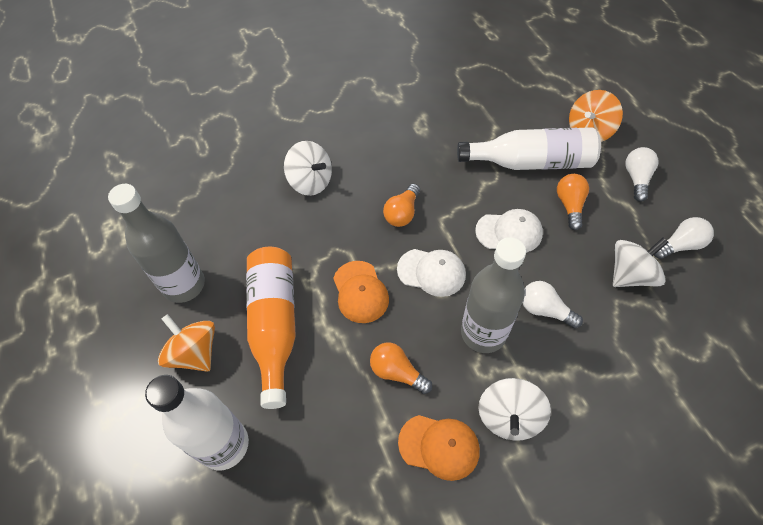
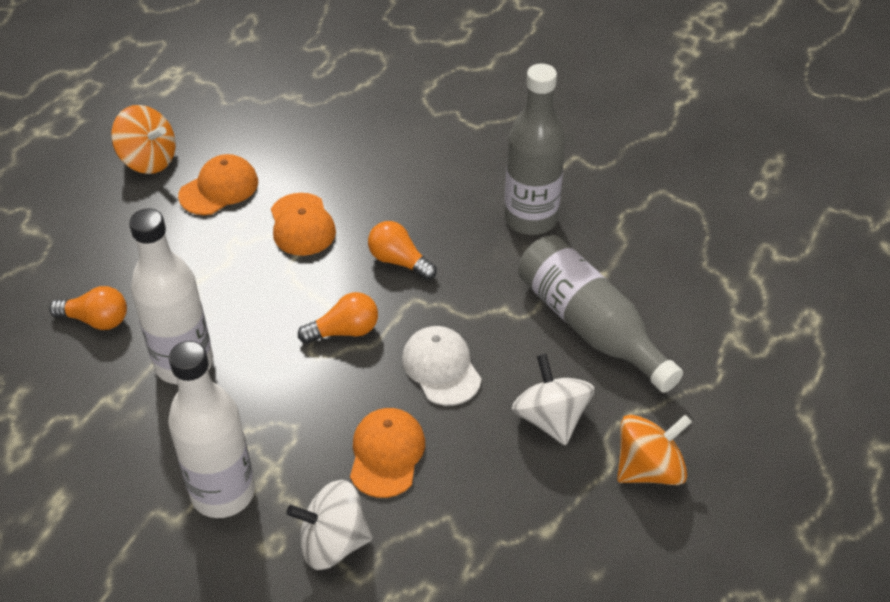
orange bottle: 1 -> 0
orange cap: 2 -> 3
white cap: 2 -> 1
white light bulb: 3 -> 0
white spinning top: 3 -> 2

